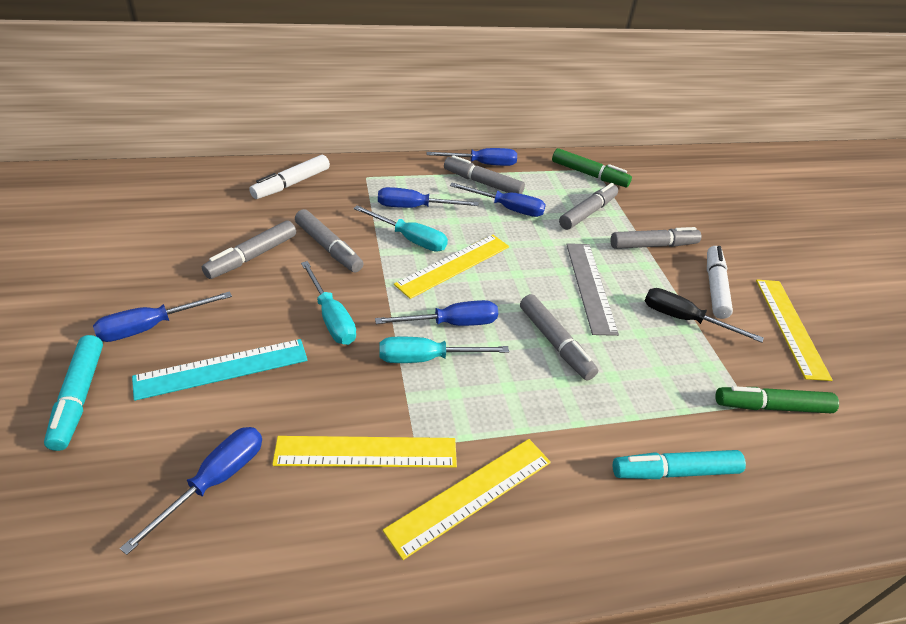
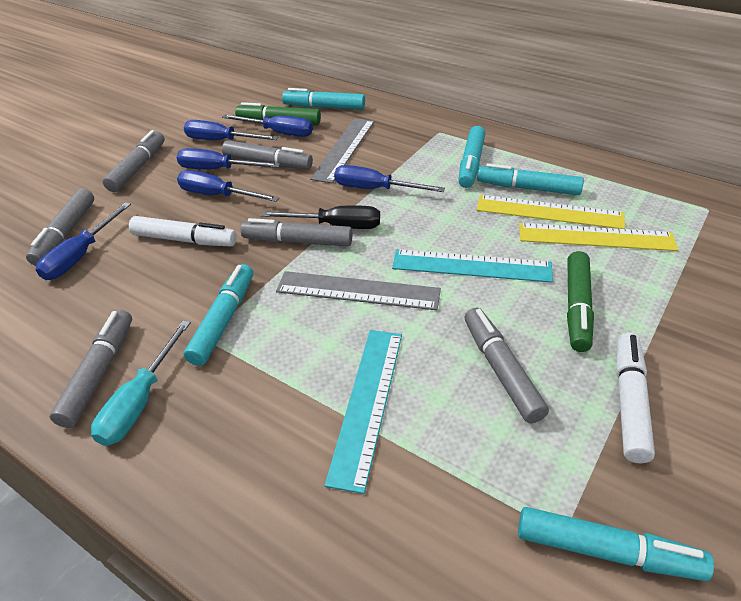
grey ruler: 1 -> 2
turquoise marker: 2 -> 5
turquoise ruler: 1 -> 2
turquoise screwdriver: 3 -> 1
yellow ruler: 4 -> 2

